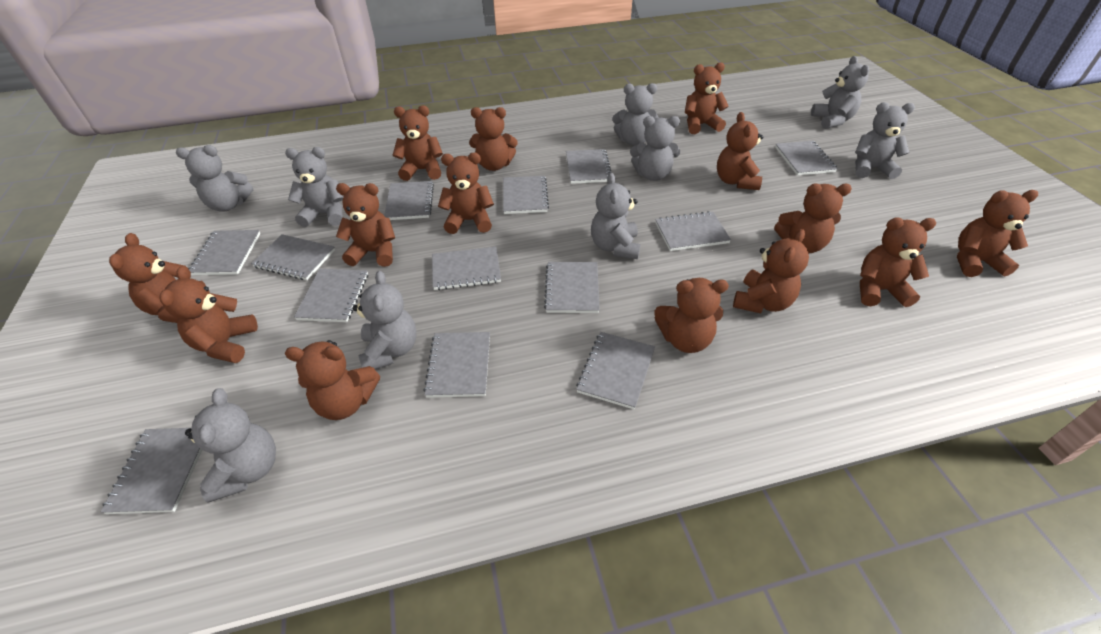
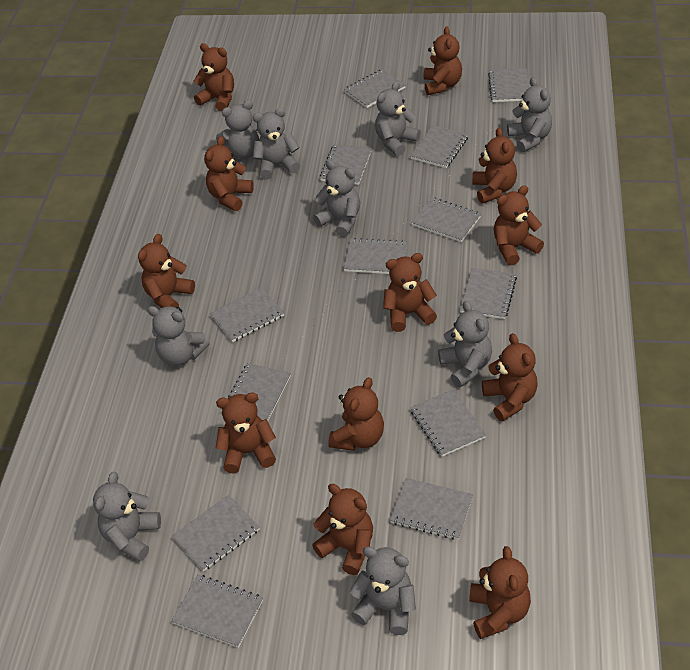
brown teddy bear: 14 -> 12

